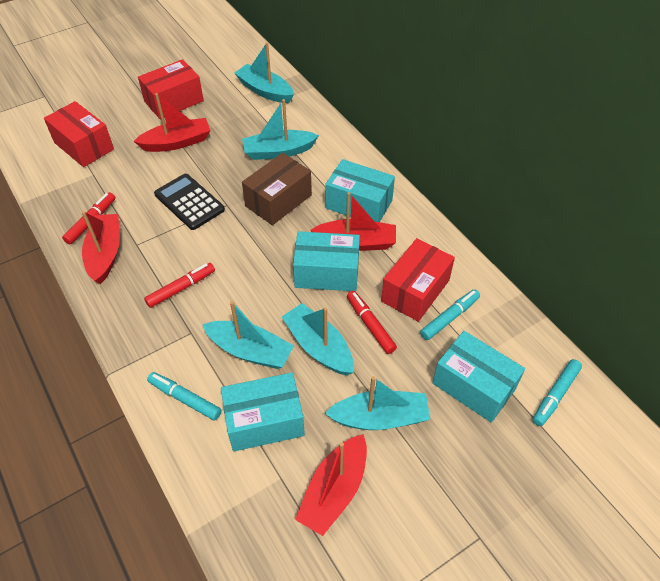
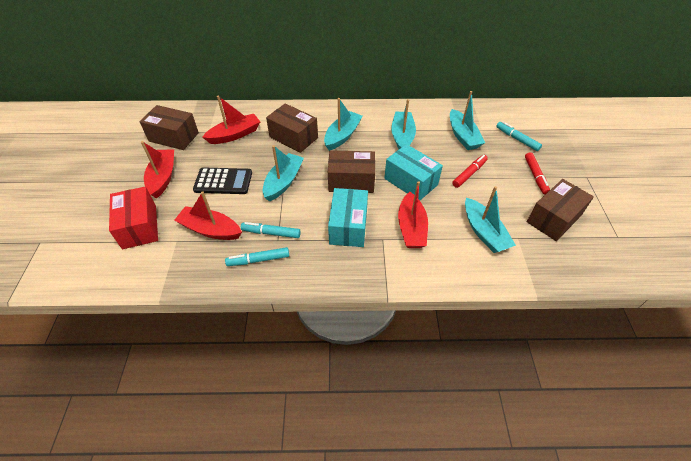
brown box: 1 -> 4
red box: 3 -> 1
red marker: 3 -> 2
turquoise box: 4 -> 2

